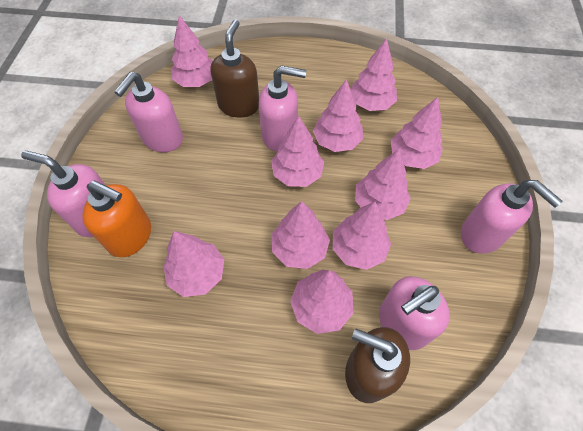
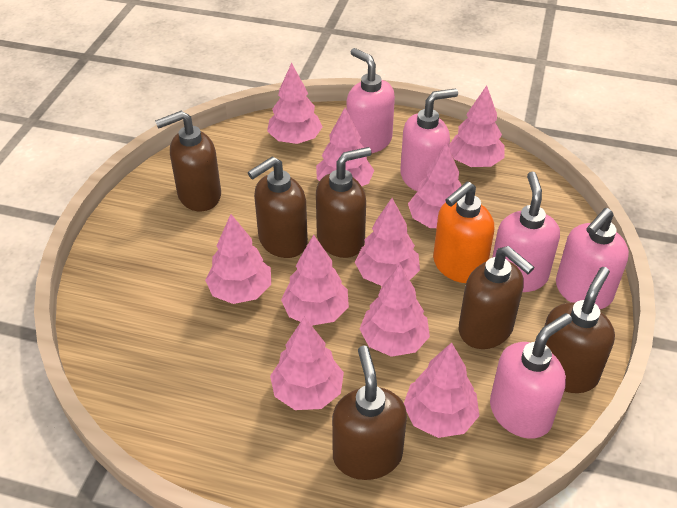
brown soap dispenser: 2 -> 6

